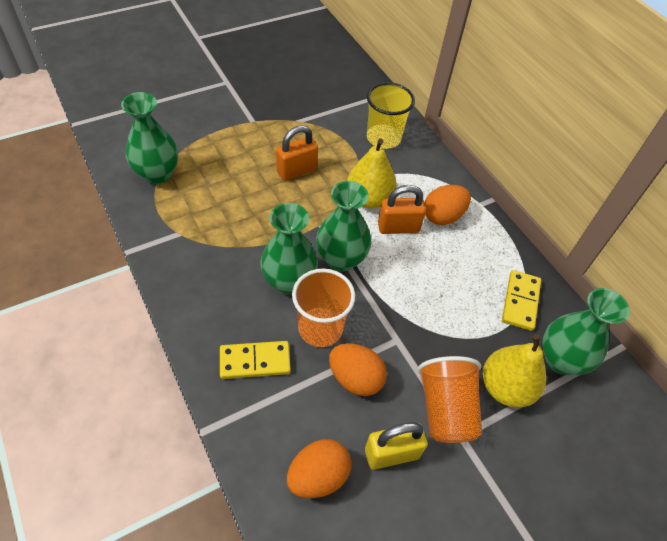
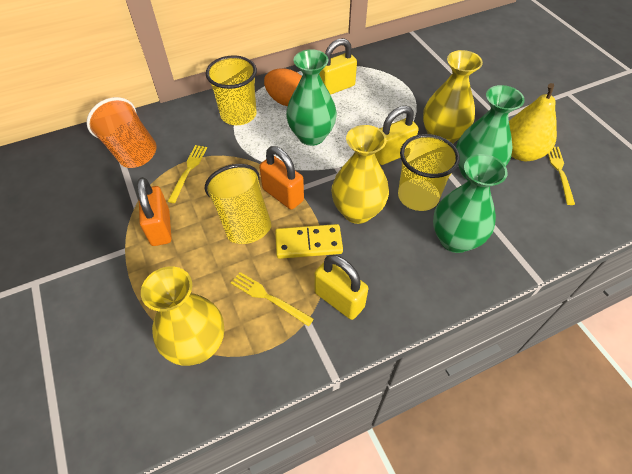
green vase: 4 -> 3
orange cup: 2 -> 1
orange egg: 3 -> 1
yellow cup: 1 -> 3
yellow domino: 2 -> 1
yellow fork: 0 -> 3
yellow padlock: 1 -> 3
yellow pear: 2 -> 1
yellow vase: 0 -> 3

